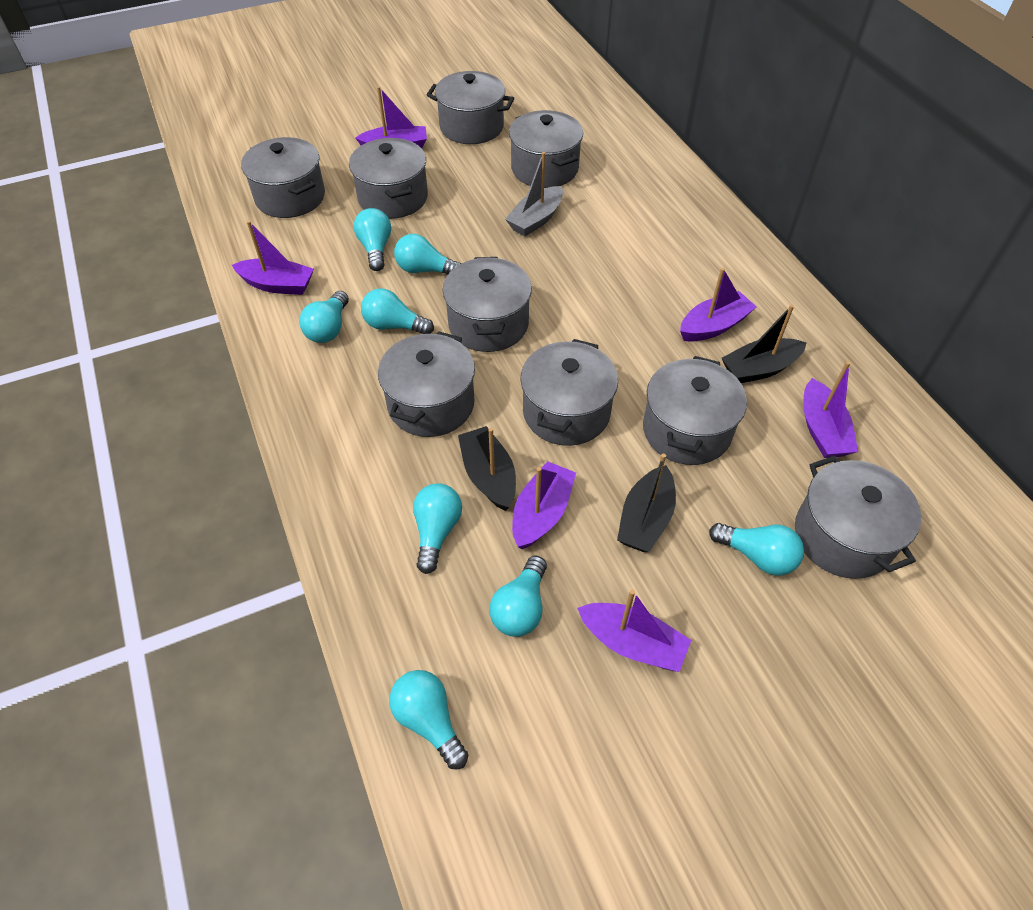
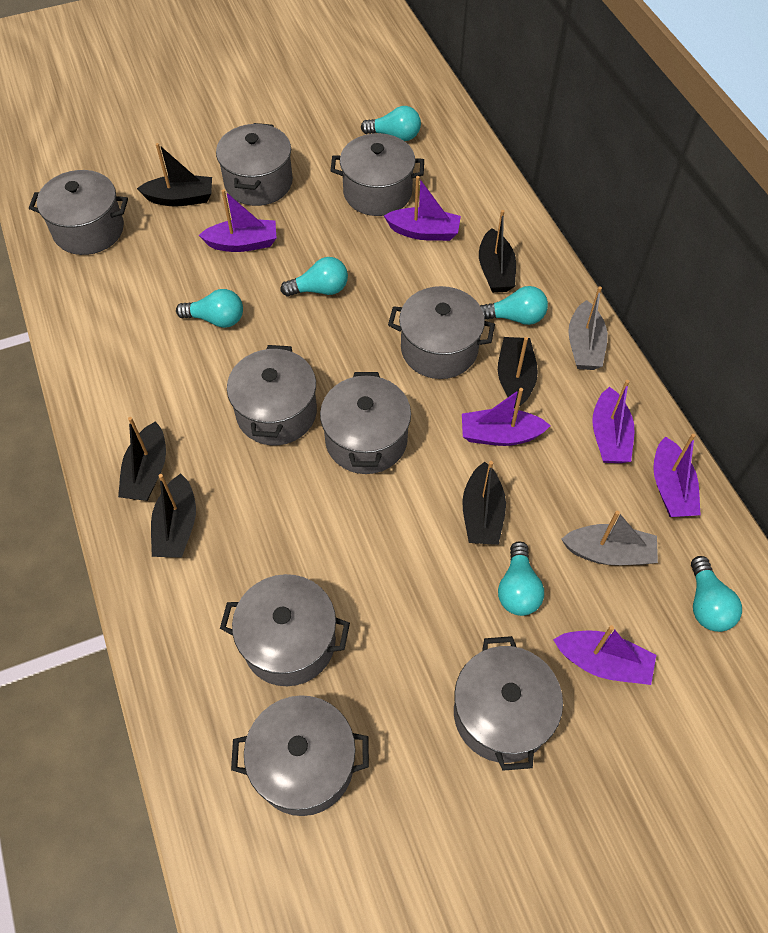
black boat: 3 -> 6
grey boat: 1 -> 2
turquoise light bulb: 8 -> 6

